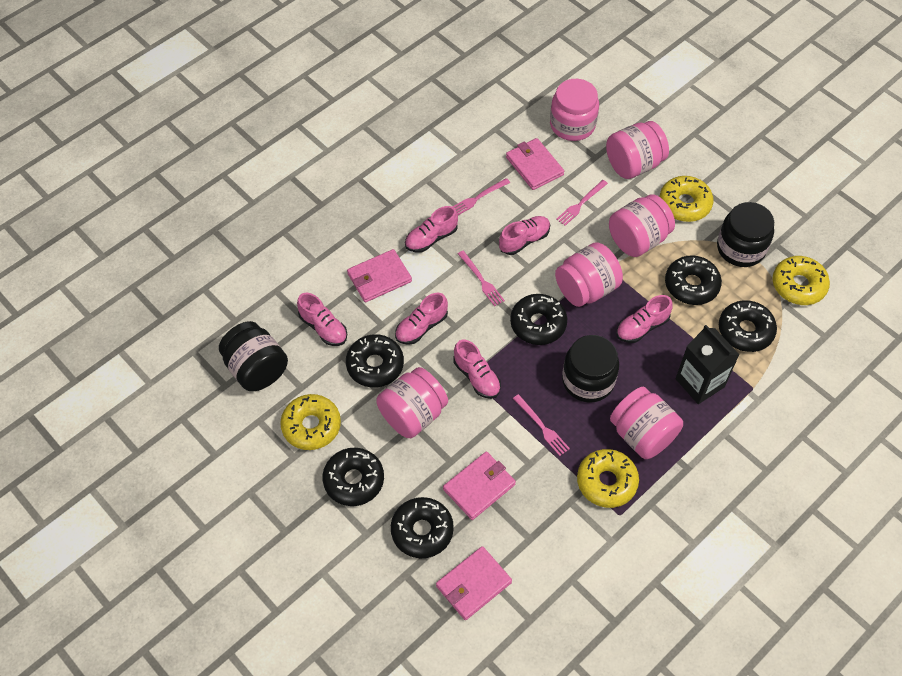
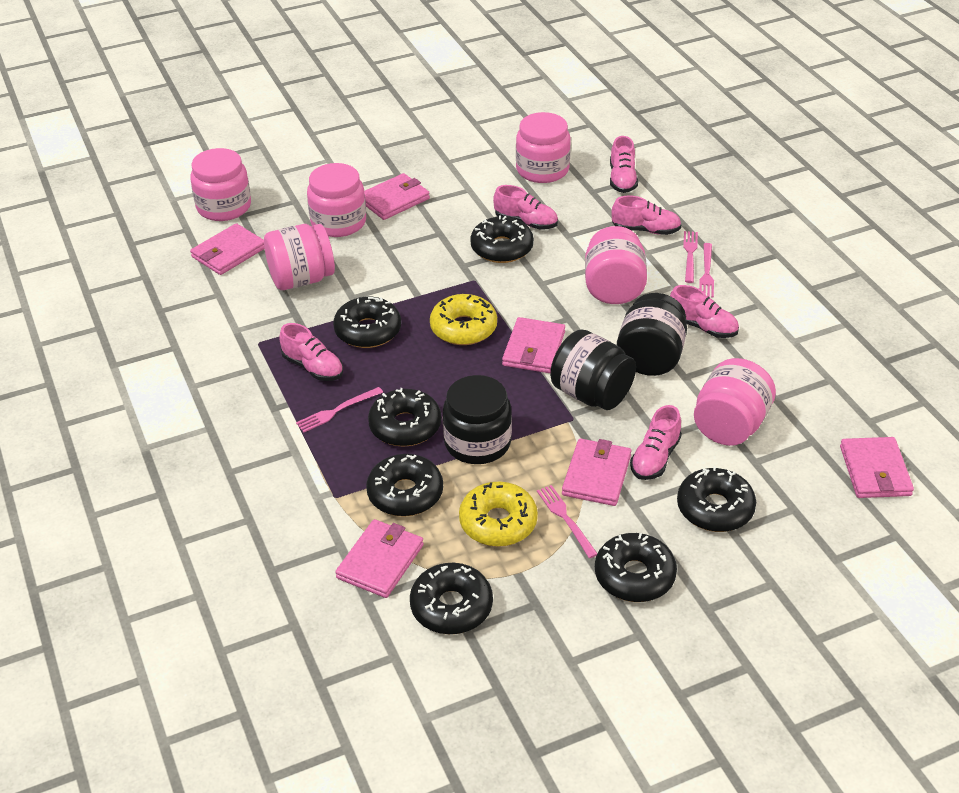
black carton: 1 -> 0
black donut: 6 -> 7
pink wallet: 4 -> 6
yellow donut: 4 -> 2

